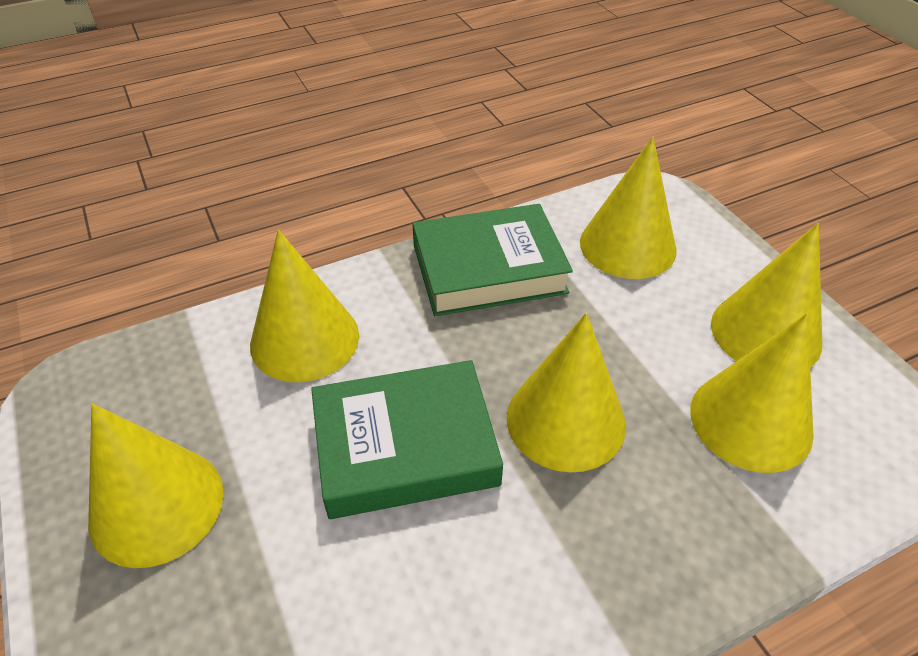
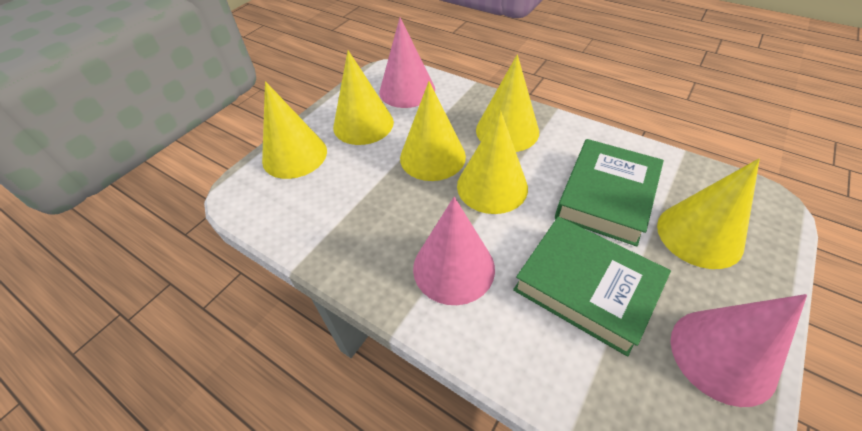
pink cone: 0 -> 3

